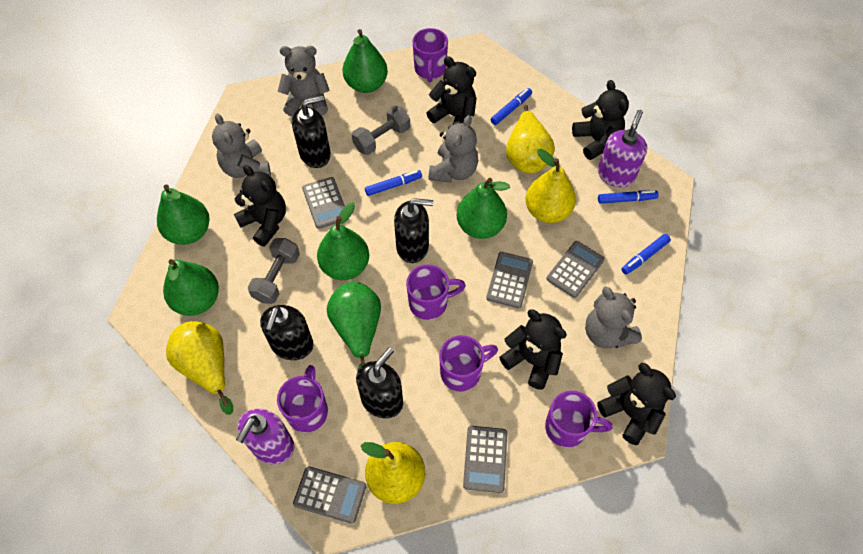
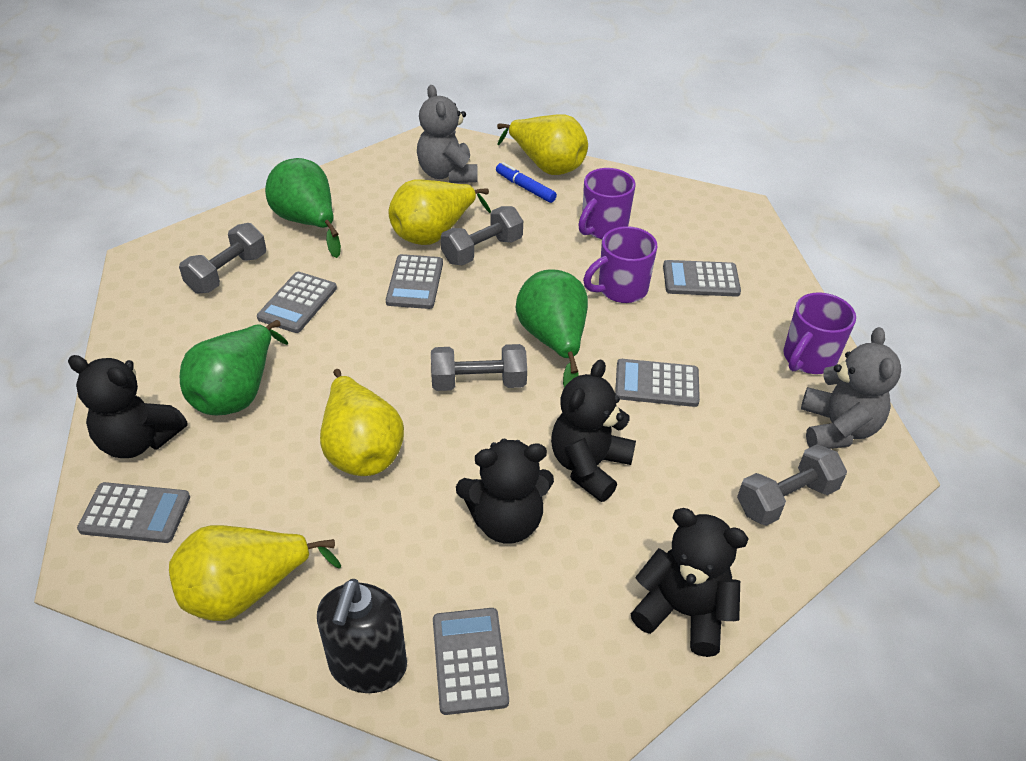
black soap dispenser: 4 -> 1
black teddy bear: 5 -> 4
blue marker: 4 -> 1
green pear: 6 -> 3
grey calculator: 5 -> 6
grey dumbbell: 2 -> 4
grey teddy bear: 4 -> 2
purple mug: 5 -> 3
purple soap dispenser: 2 -> 0

